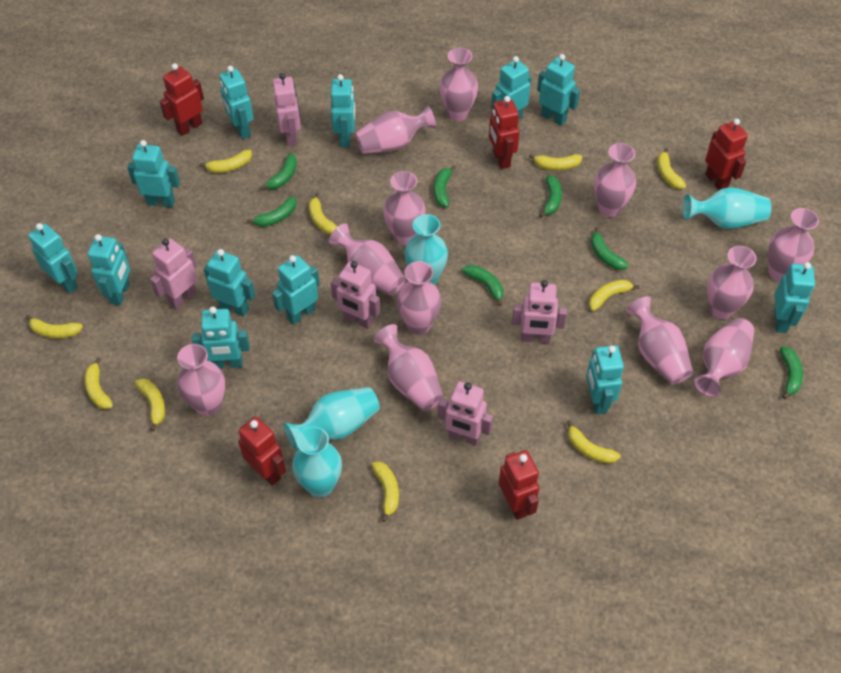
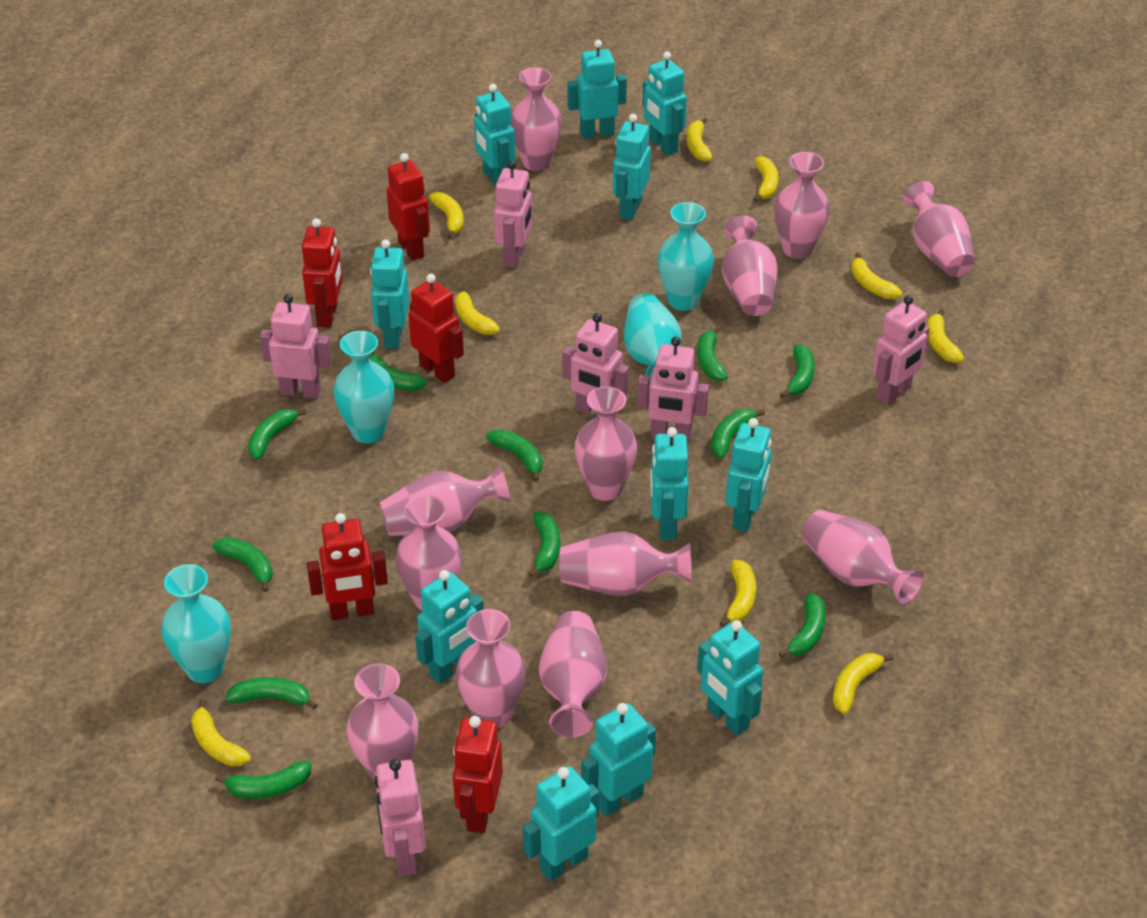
green banana: 7 -> 11
pink robot: 5 -> 6
turquoise robot: 12 -> 11
yellow banana: 10 -> 9

